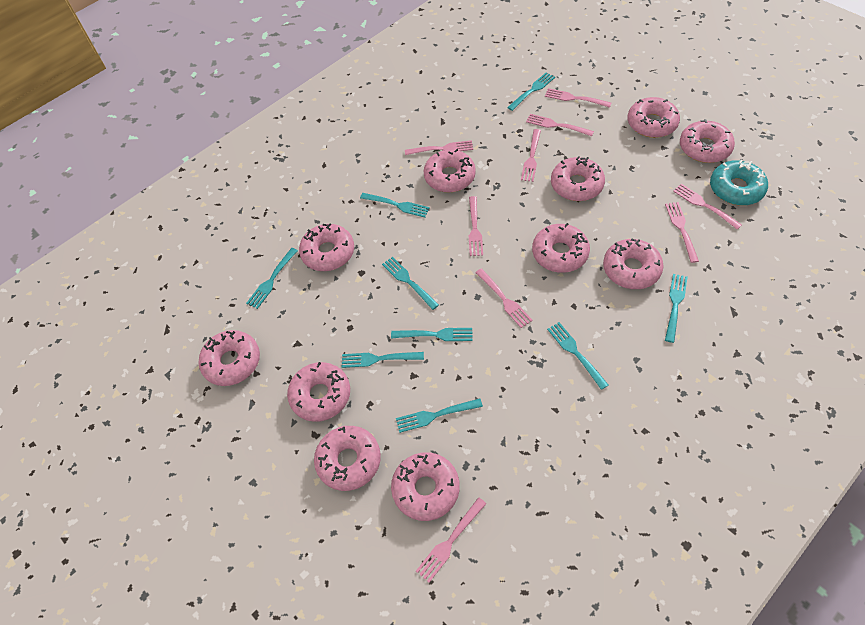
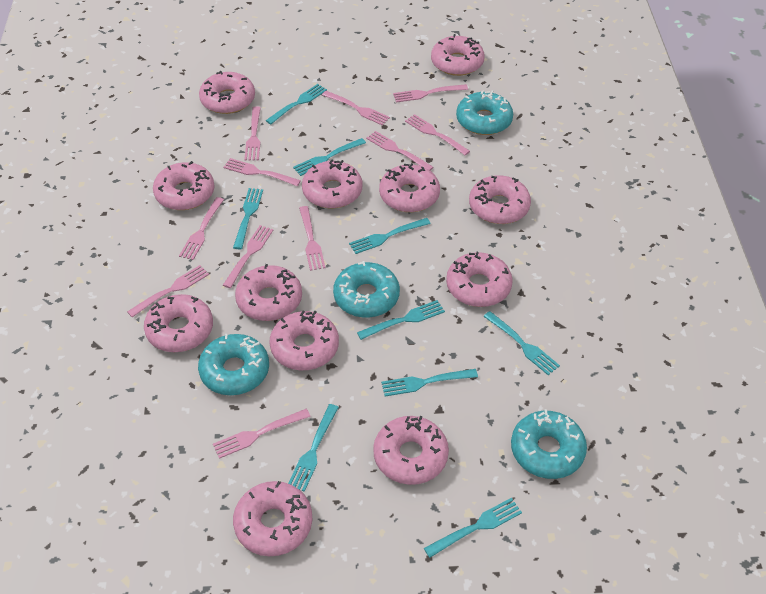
pink donut: 11 -> 12
pink fork: 9 -> 11
turquoise donut: 1 -> 4

